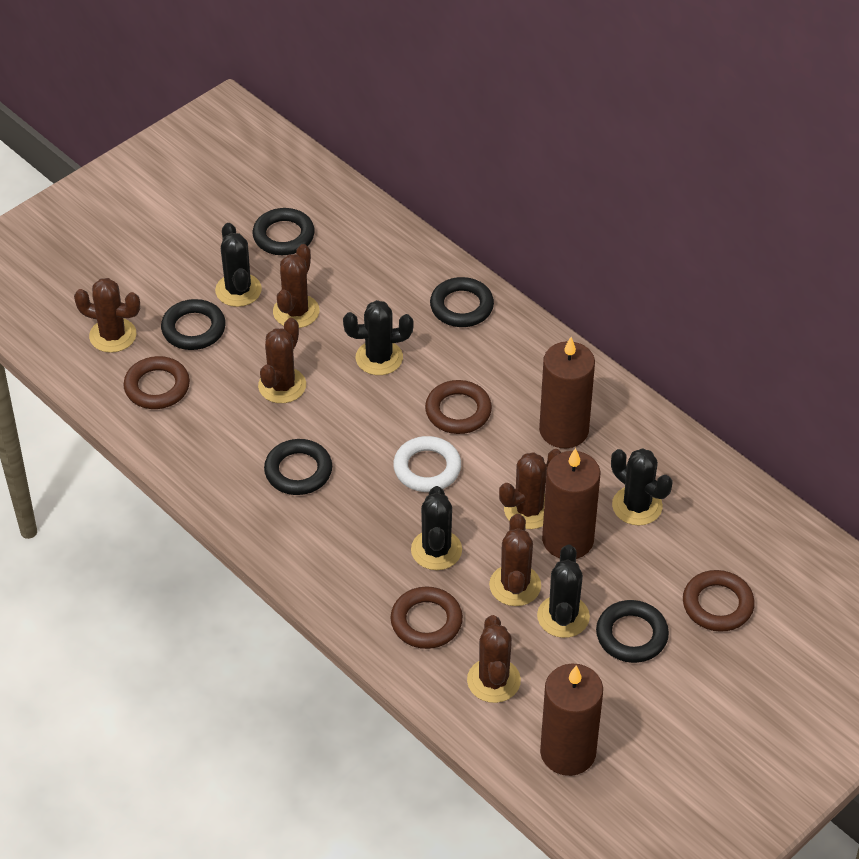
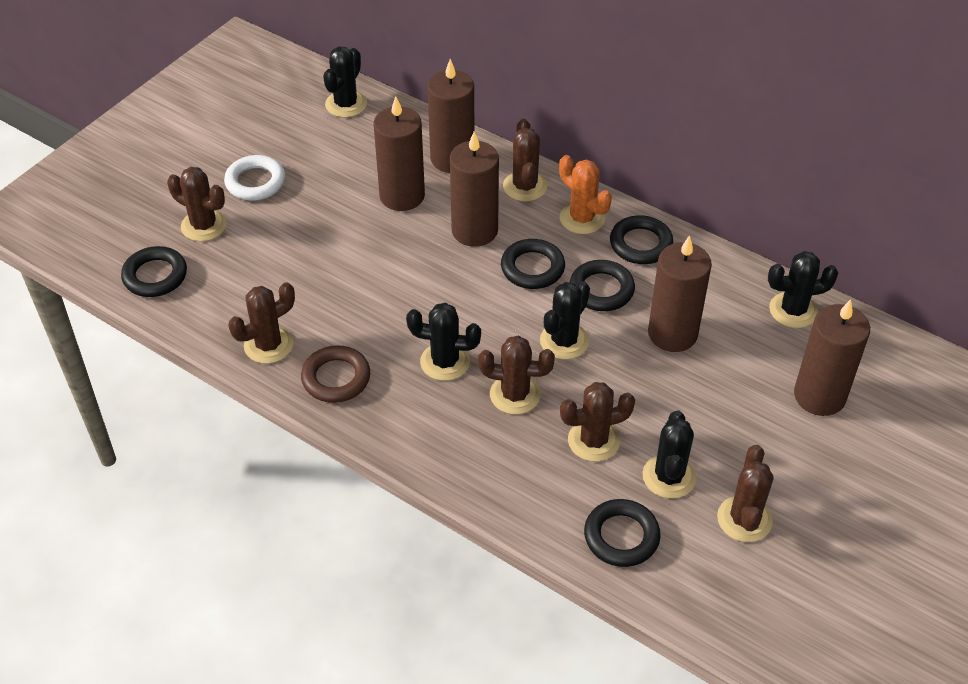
brown candle: 3 -> 5
brown ring: 4 -> 1
orange cactus: 0 -> 1

